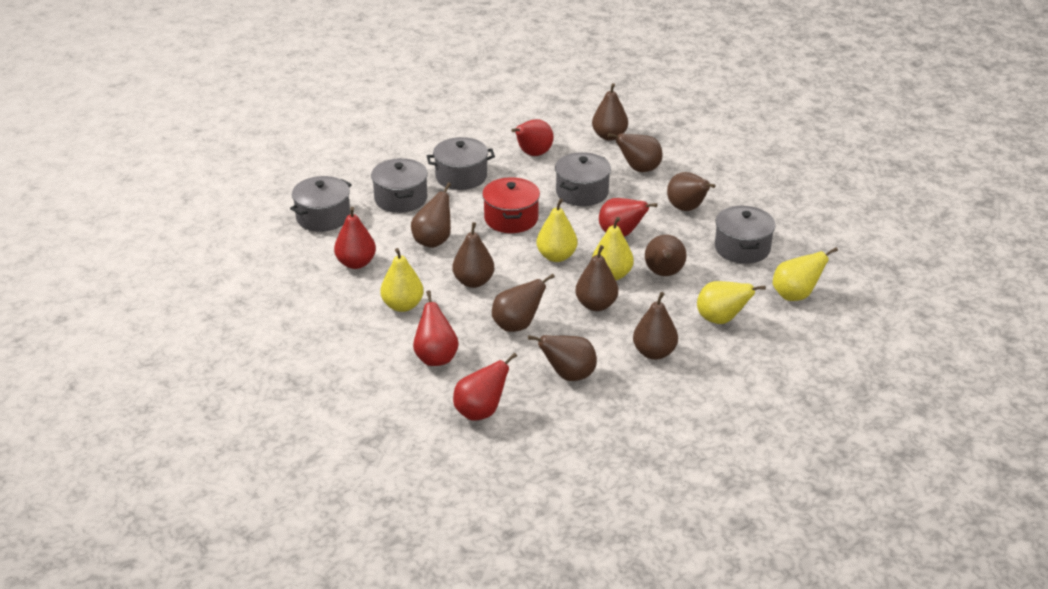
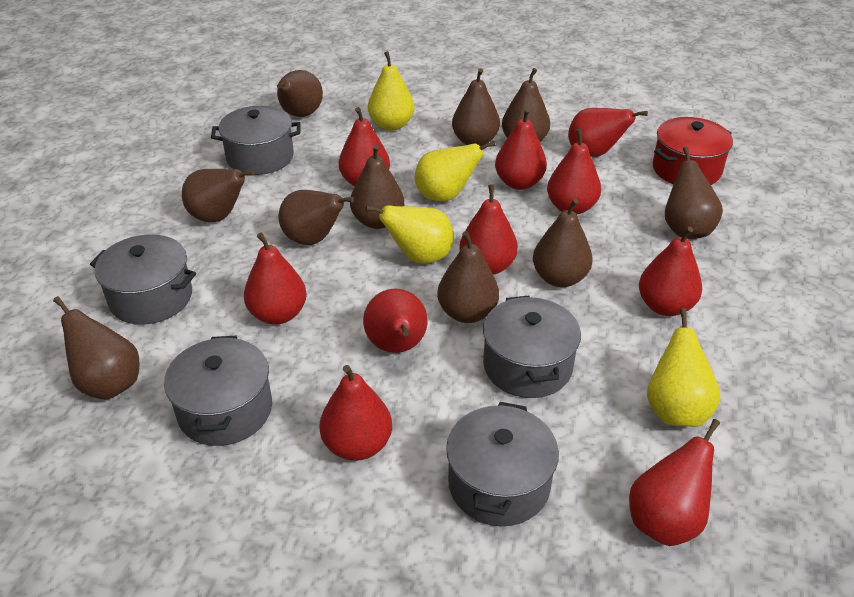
red pear: 5 -> 10
yellow pear: 5 -> 4

